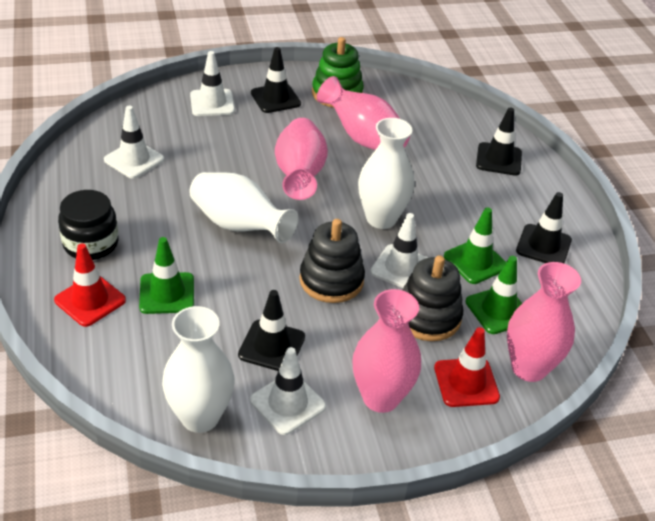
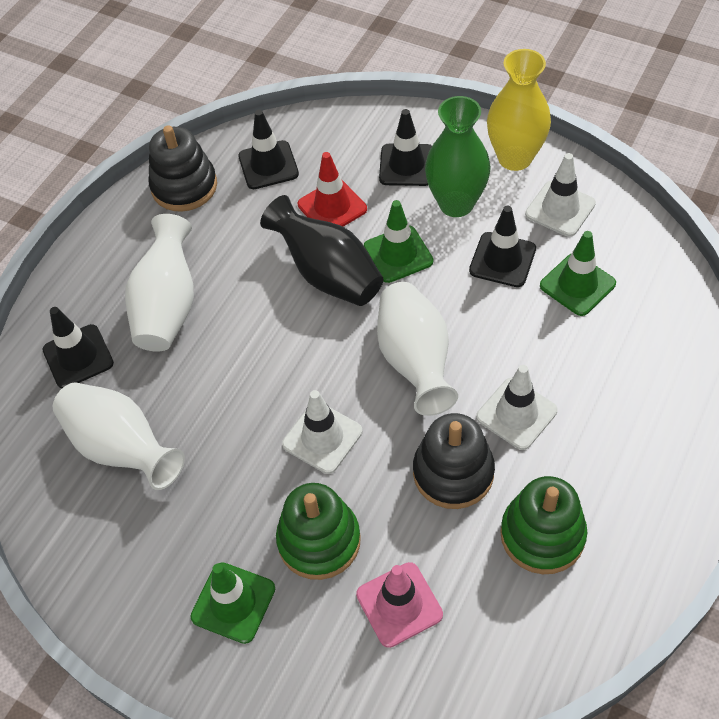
black jar: 1 -> 0
black vase: 0 -> 1
green stacking toy: 1 -> 2
green vase: 0 -> 1
pink traffic cone: 0 -> 1
pink vase: 4 -> 0
red traffic cone: 2 -> 1
white traffic cone: 4 -> 3
yellow vase: 0 -> 1

